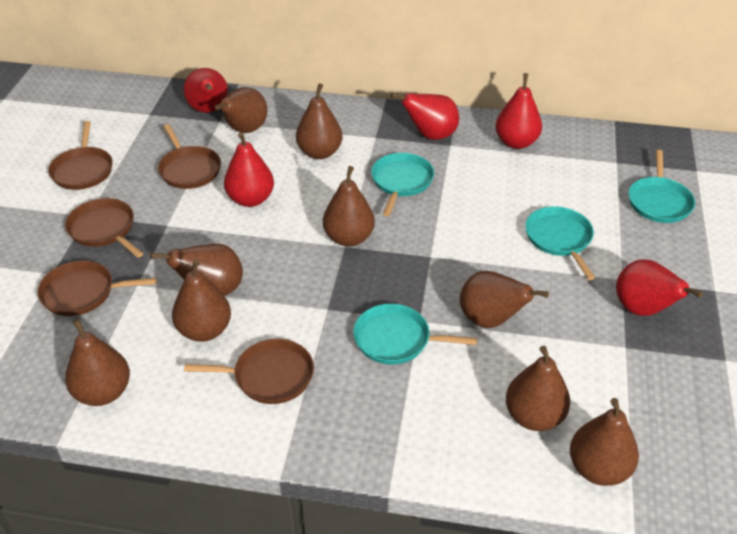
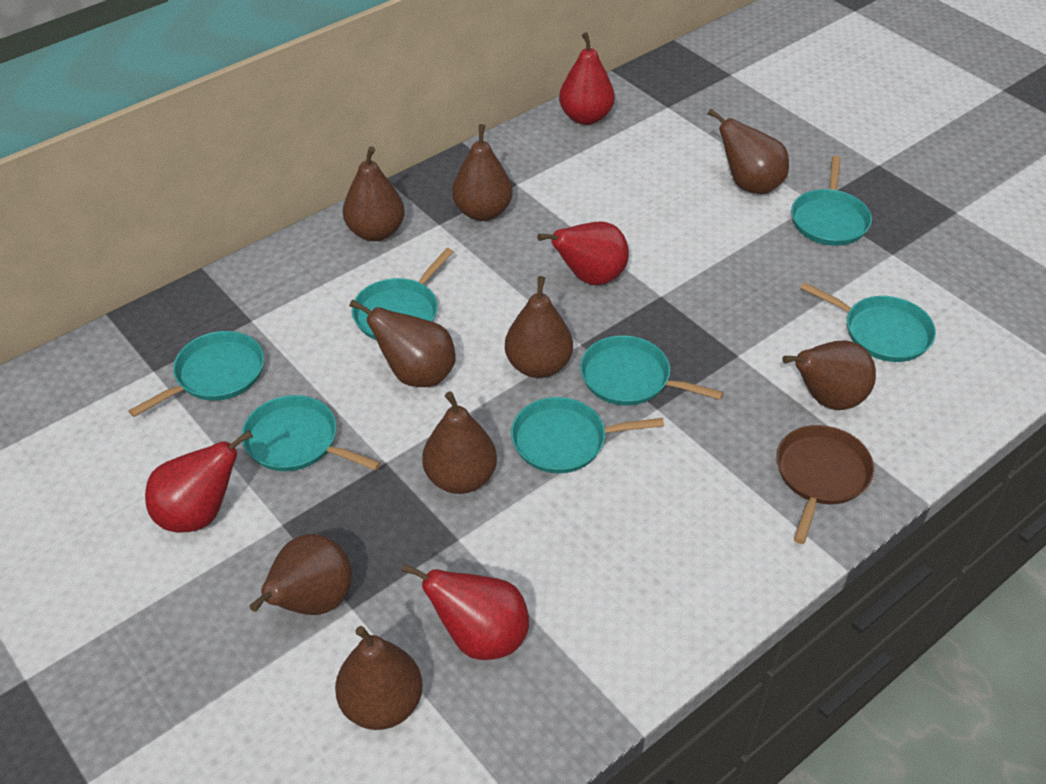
brown pan: 5 -> 1
red pear: 5 -> 4
turquoise pan: 4 -> 7

